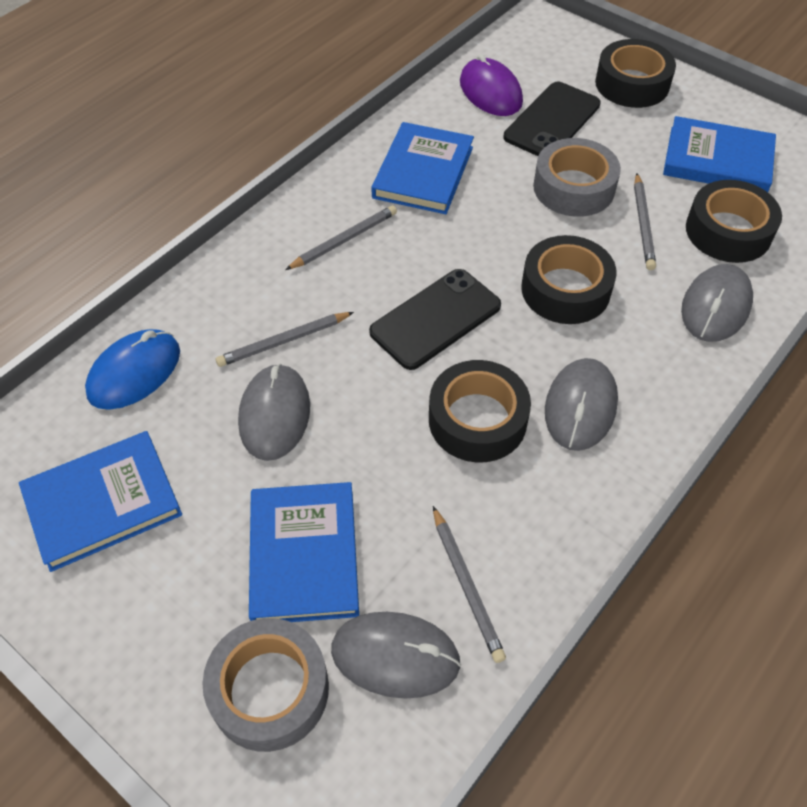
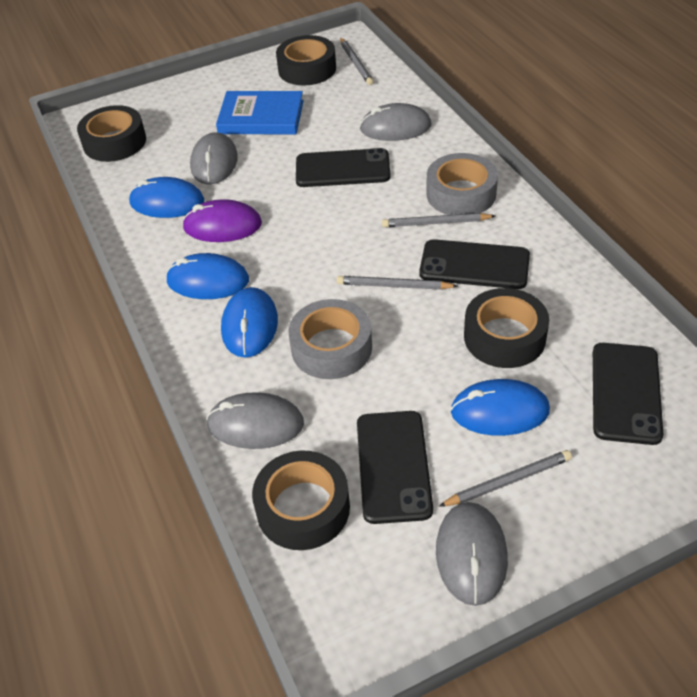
black phone: 2 -> 4
blue book: 4 -> 1
blue mouse: 1 -> 4

